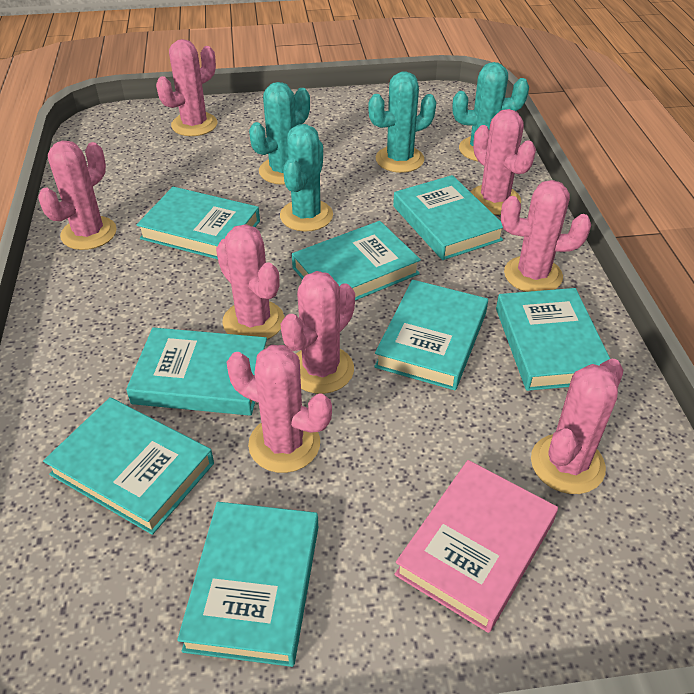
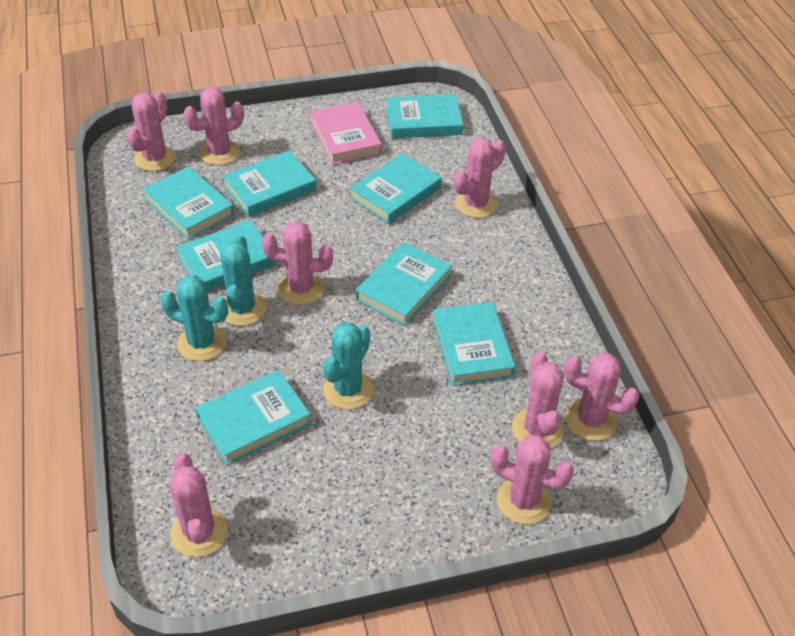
turquoise cactus: 4 -> 3

